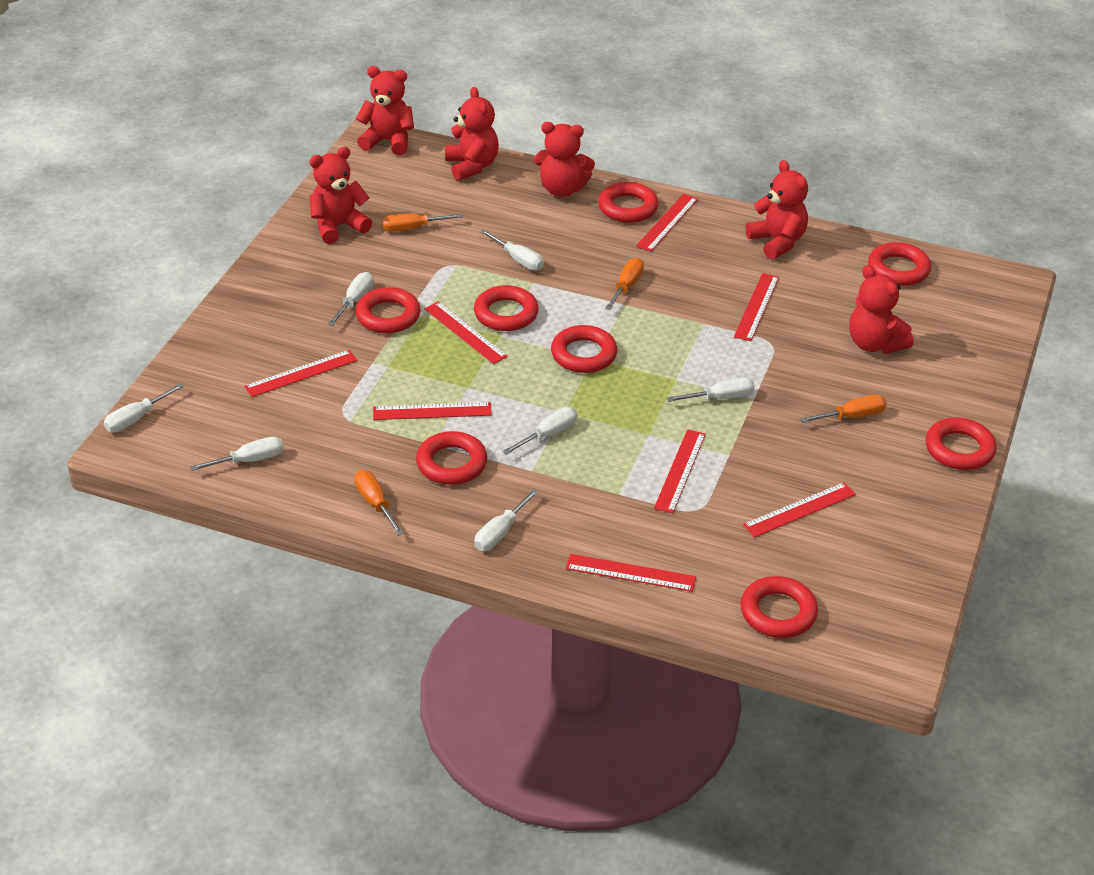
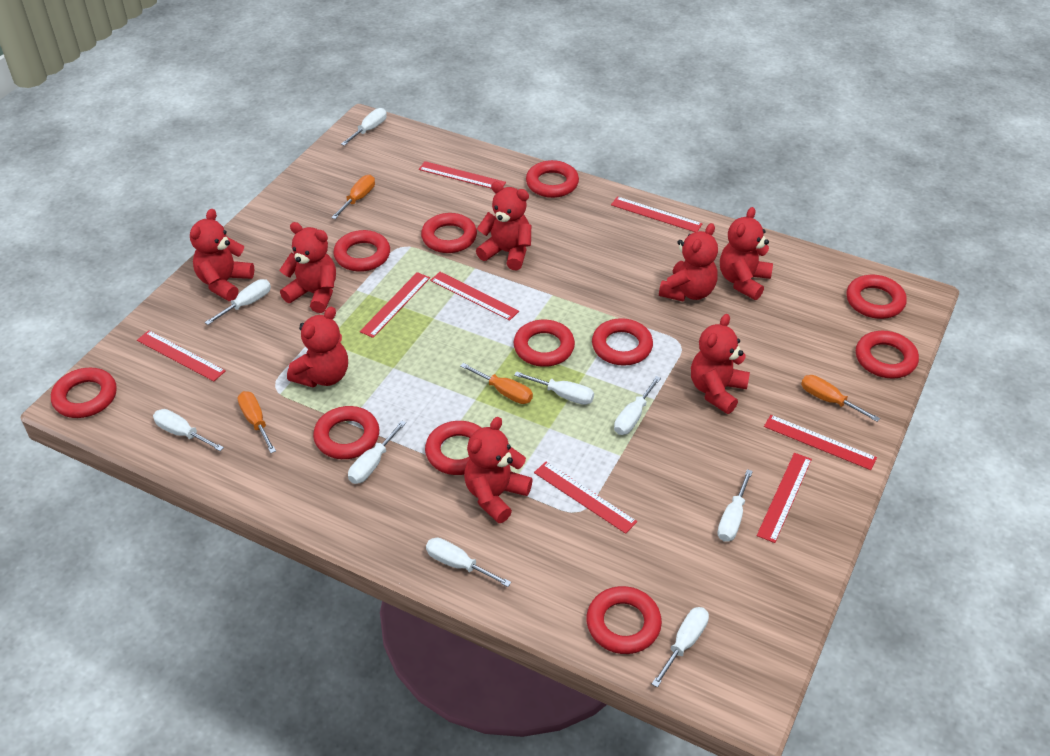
red ring: 8 -> 11
red teddy bear: 6 -> 8
white screwdriver: 7 -> 9

